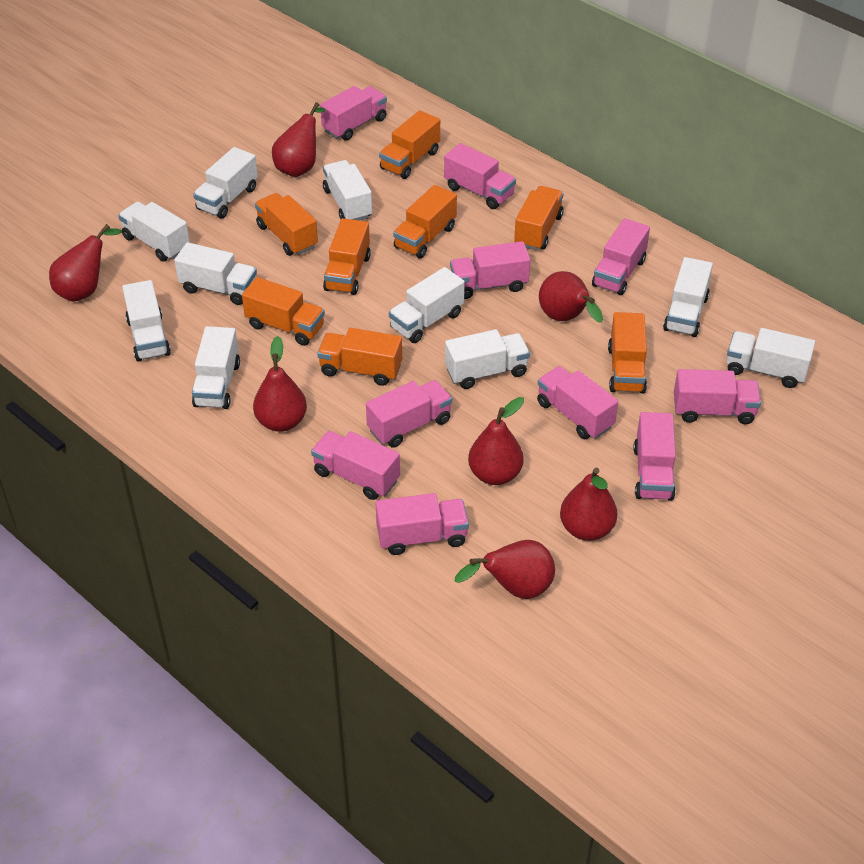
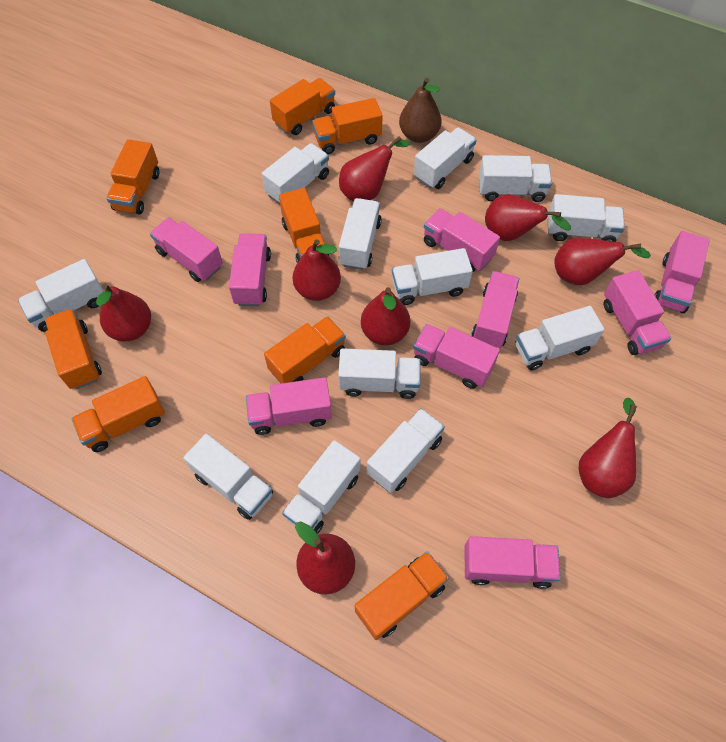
brown pear: 0 -> 1
pink truck: 10 -> 9
red pear: 7 -> 8
white truck: 10 -> 12

